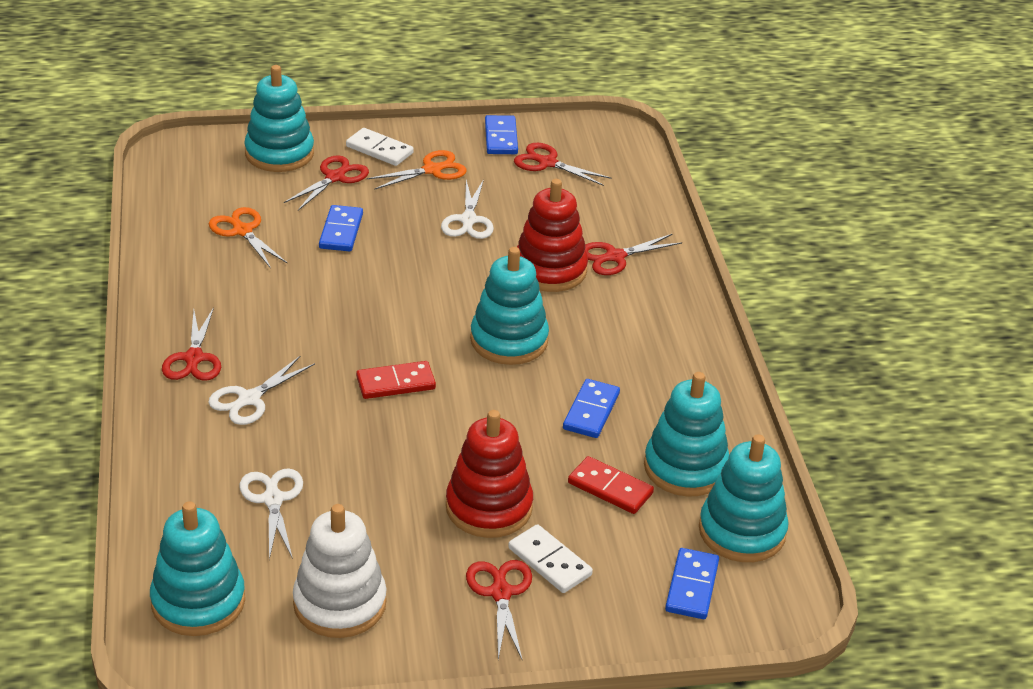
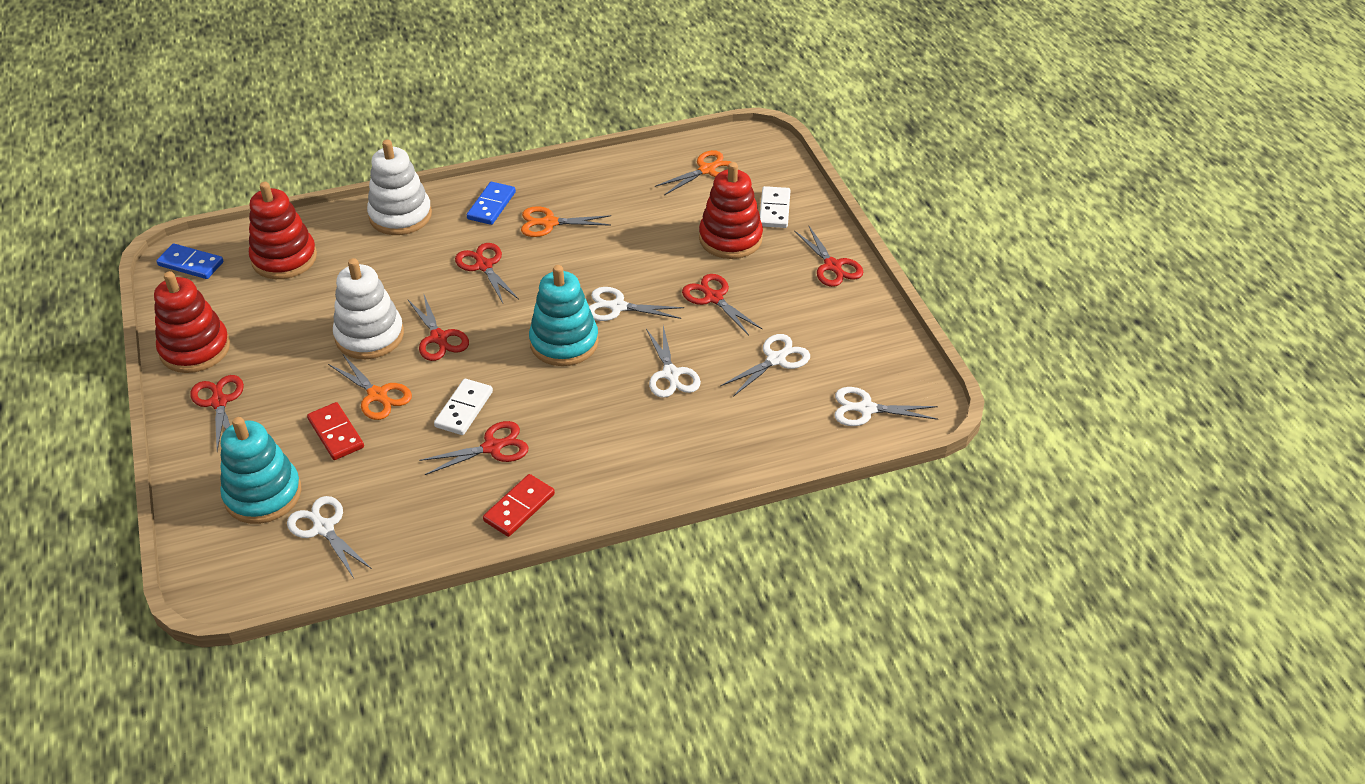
blue domino: 4 -> 2
orange scissors: 2 -> 3
red scissors: 5 -> 6
red stacking toy: 2 -> 3
turquoise stacking toy: 5 -> 2
white scissors: 3 -> 5
white stacking toy: 1 -> 2

